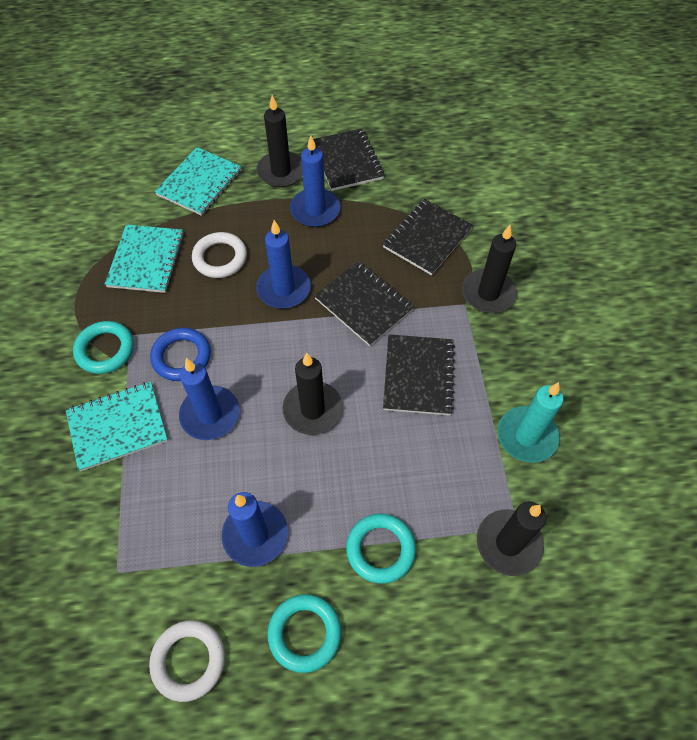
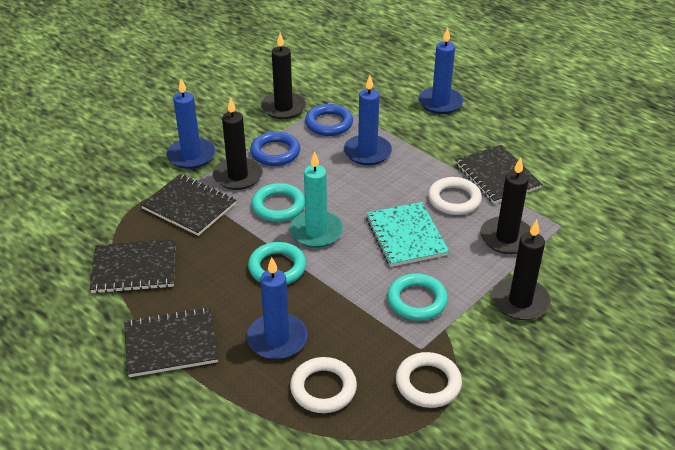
blue ring: 1 -> 2
turquoise notebook: 3 -> 1
white ring: 2 -> 3

